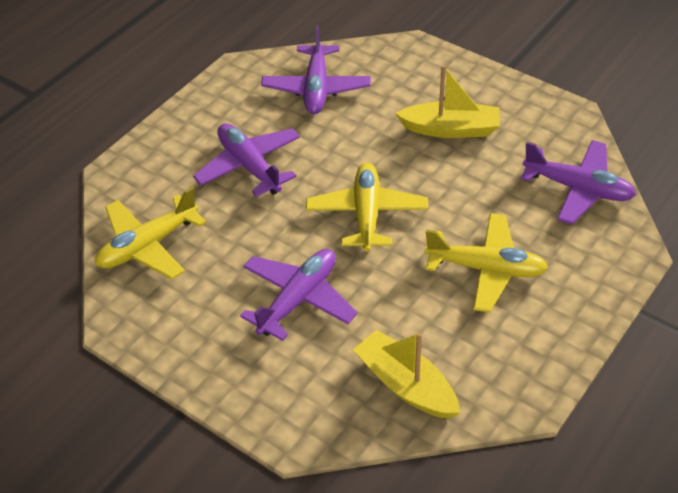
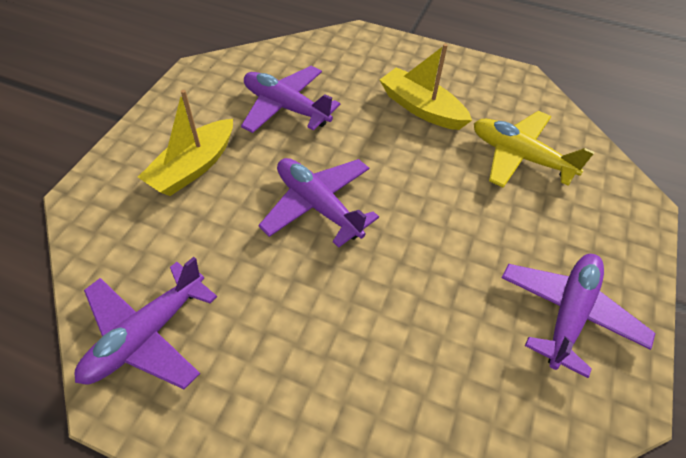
yellow plane: 3 -> 1

